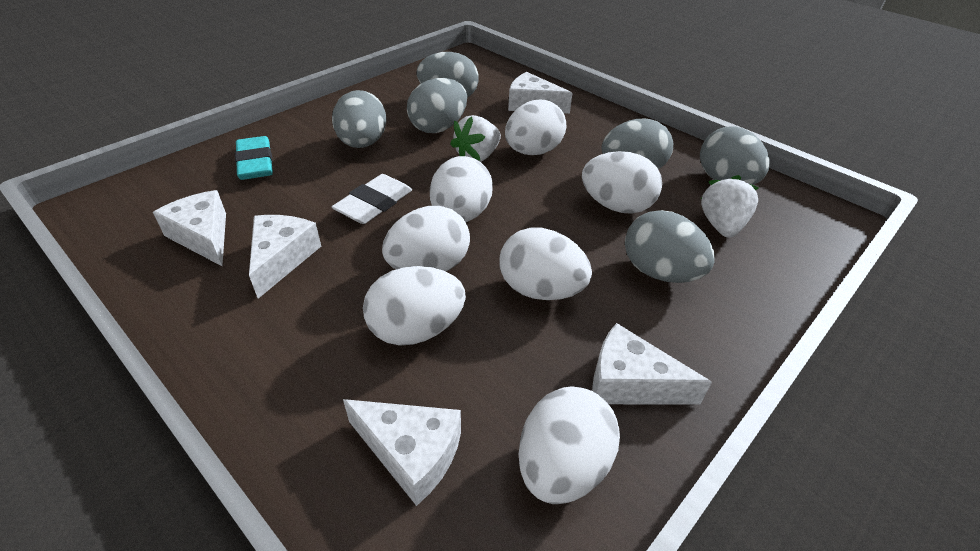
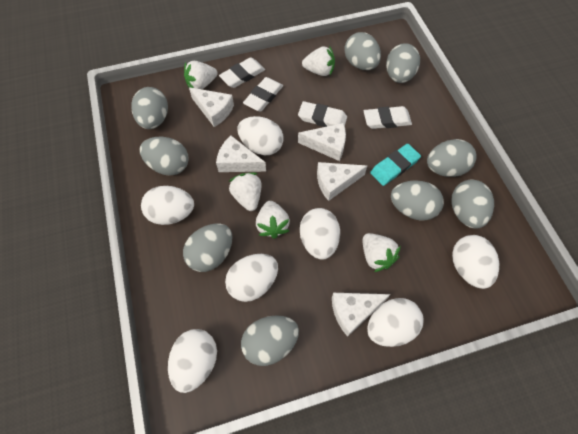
grey egg: 6 -> 9
white eraser: 1 -> 4
white strawberry: 2 -> 5

